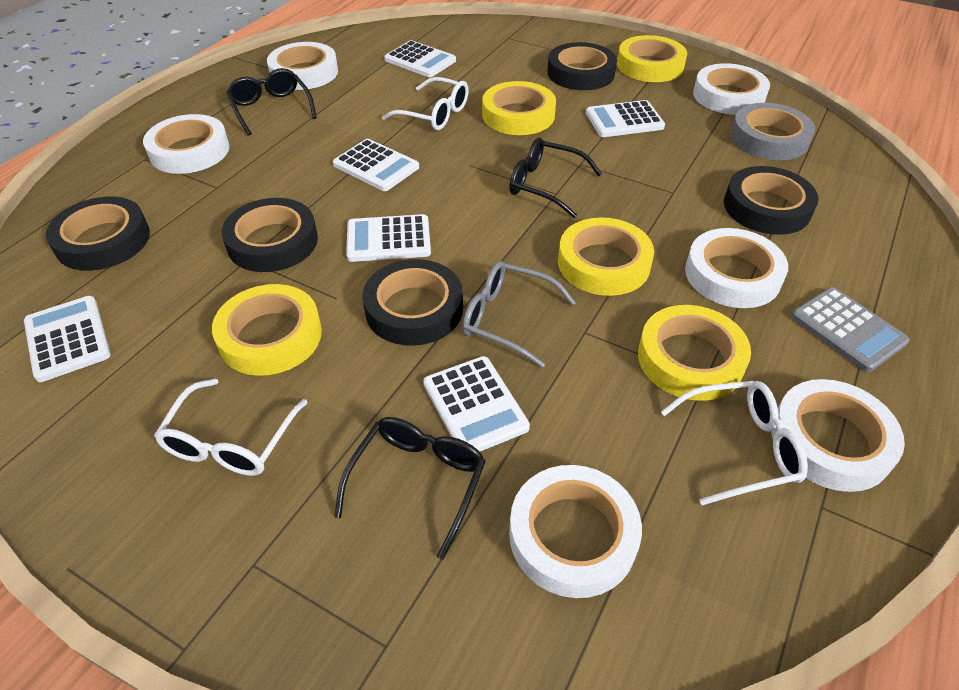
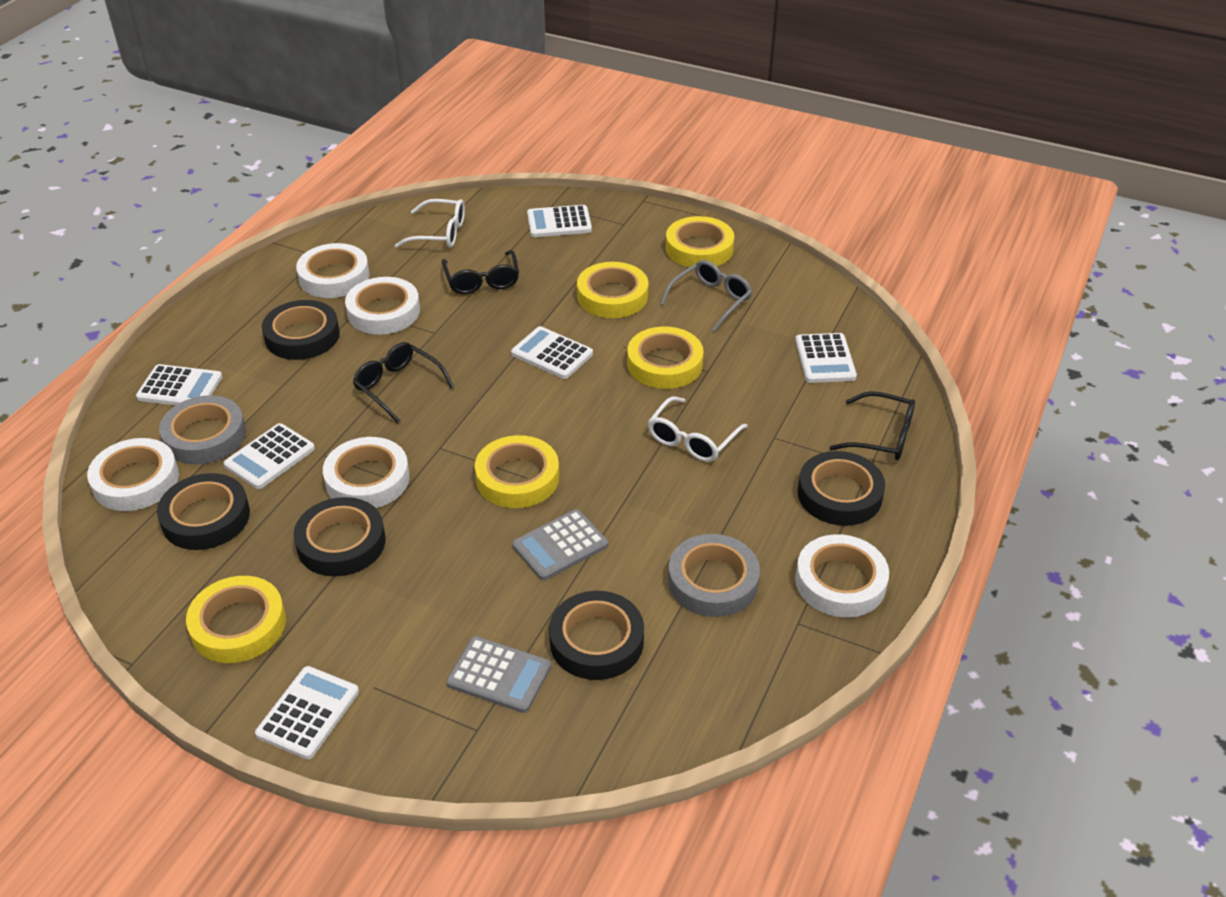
grey calculator: 1 -> 2
grey tape: 1 -> 2
white glasses: 3 -> 2
white tape: 6 -> 5

